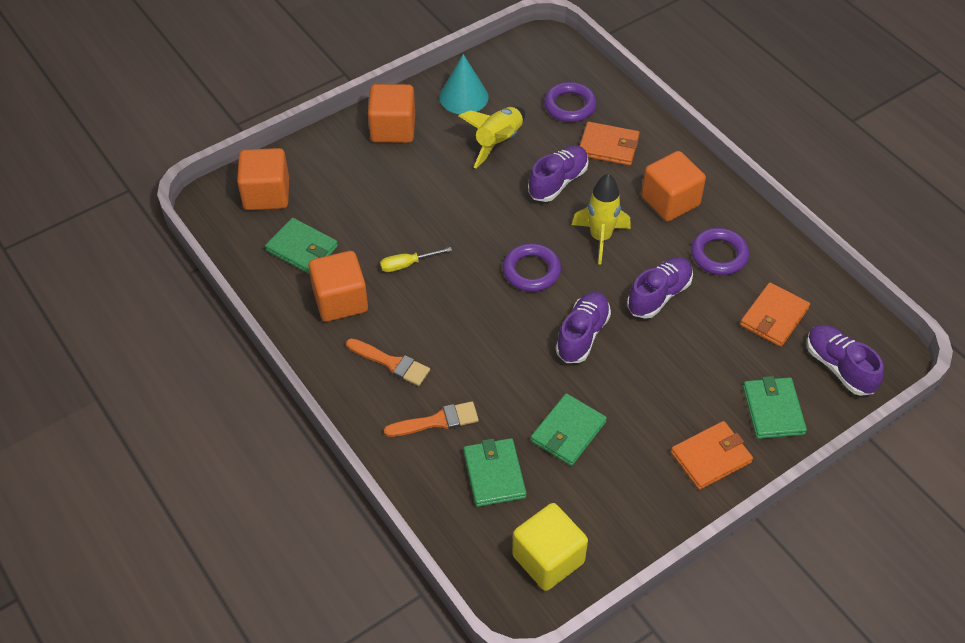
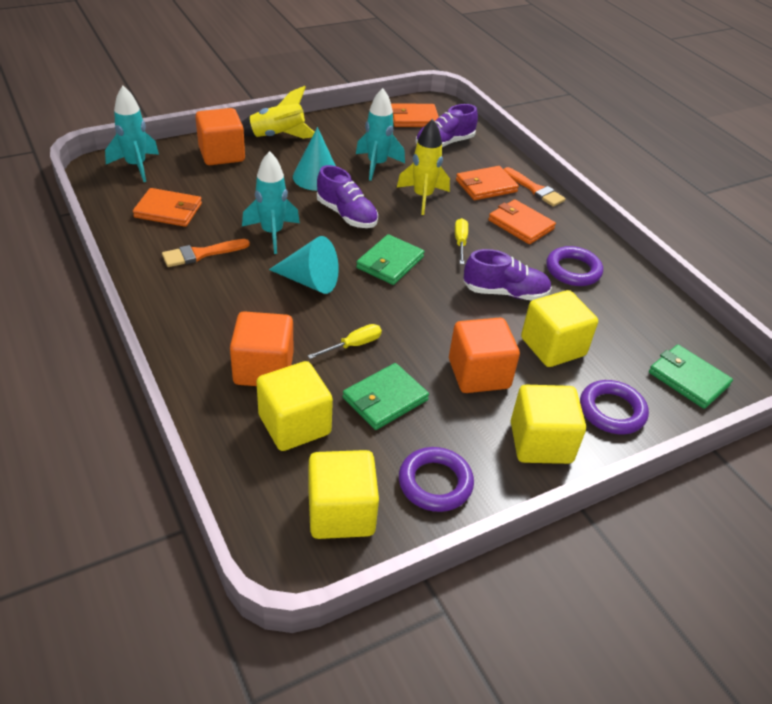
green wallet: 4 -> 3
orange cube: 4 -> 3
orange wallet: 3 -> 4
purple shoe: 4 -> 3
turquoise cone: 1 -> 2
turquoise rocket: 0 -> 3
yellow cube: 1 -> 4
yellow screwdriver: 1 -> 2

